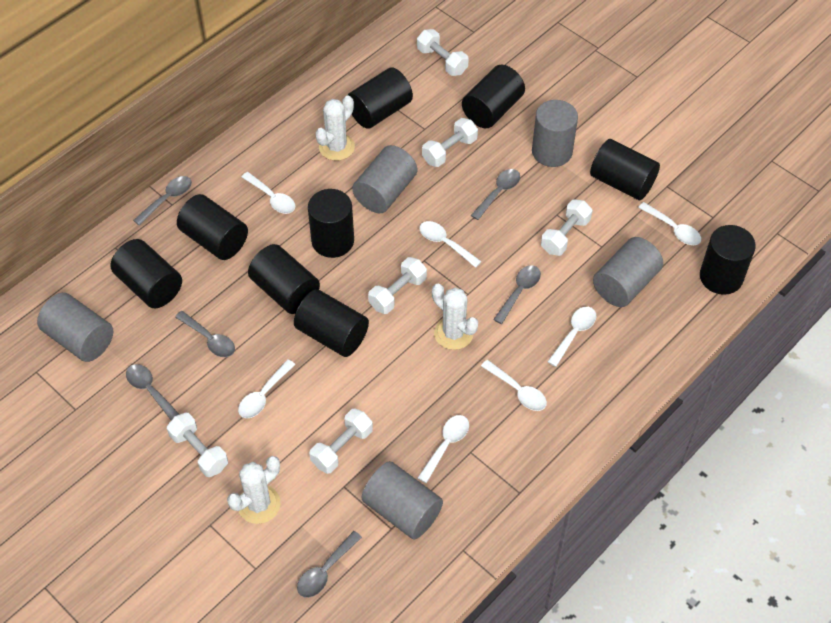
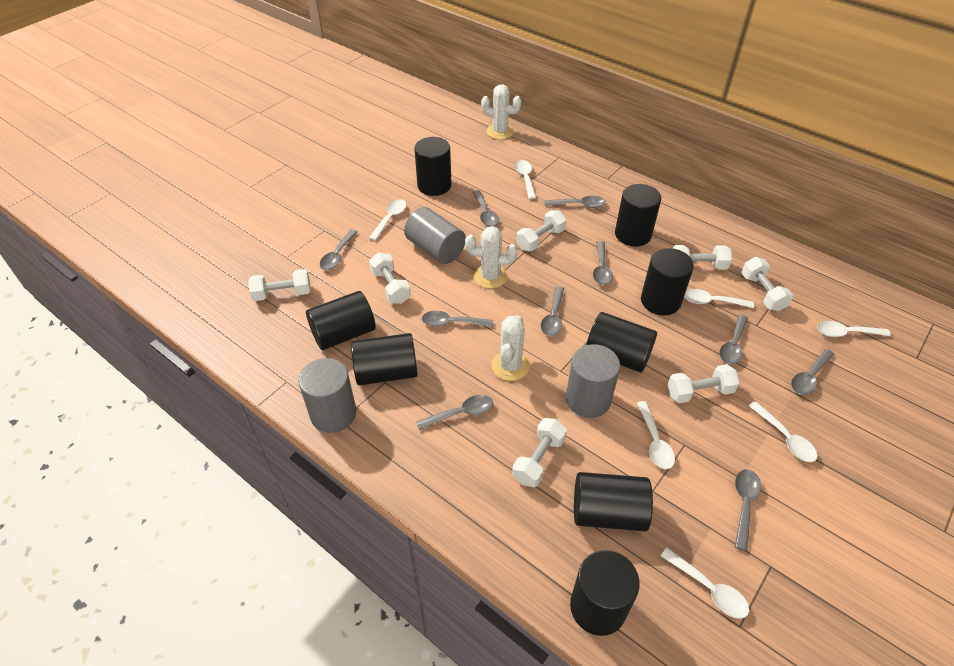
black cylinder: 9 -> 8
grey cylinder: 5 -> 3
grey spoon: 6 -> 10
white dumbbell: 6 -> 7

